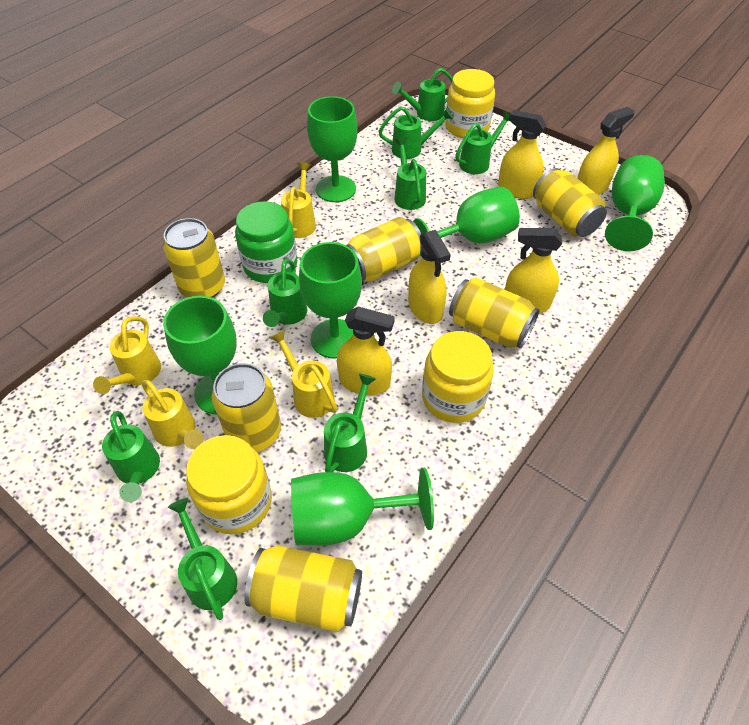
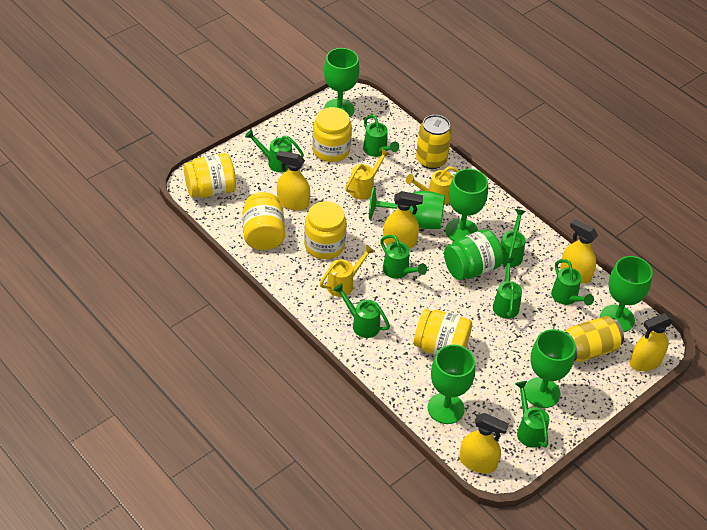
yellow can: 6 -> 2
yellow jar: 3 -> 5
yellow watering can: 4 -> 3

